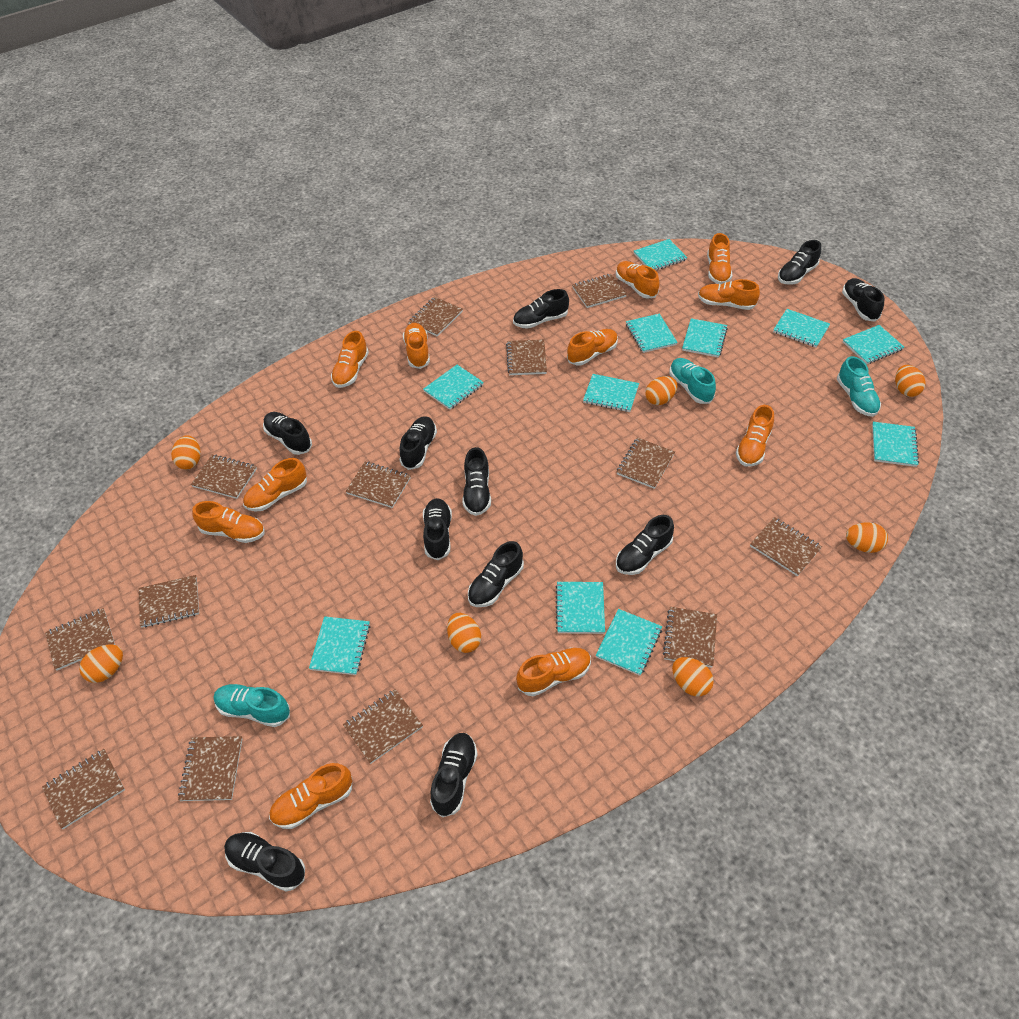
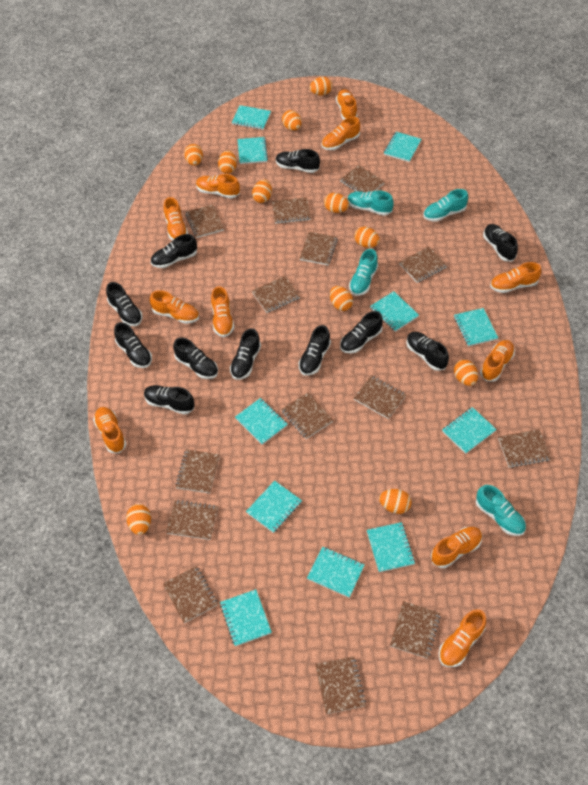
brown notebook: 13 -> 14
orange egg: 7 -> 11
turquoise shoe: 3 -> 4

